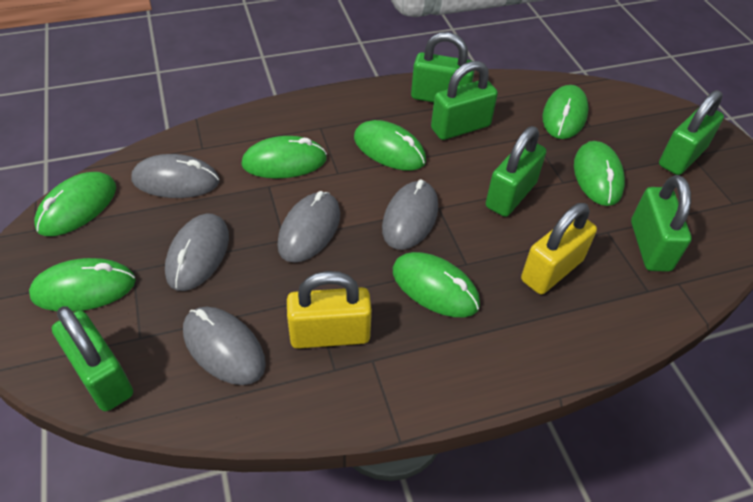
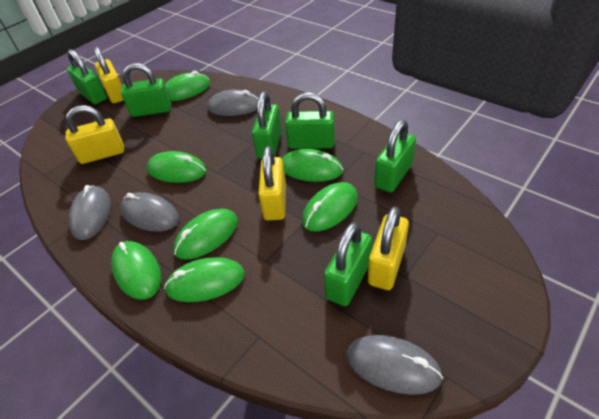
grey mouse: 5 -> 4
yellow padlock: 2 -> 4

